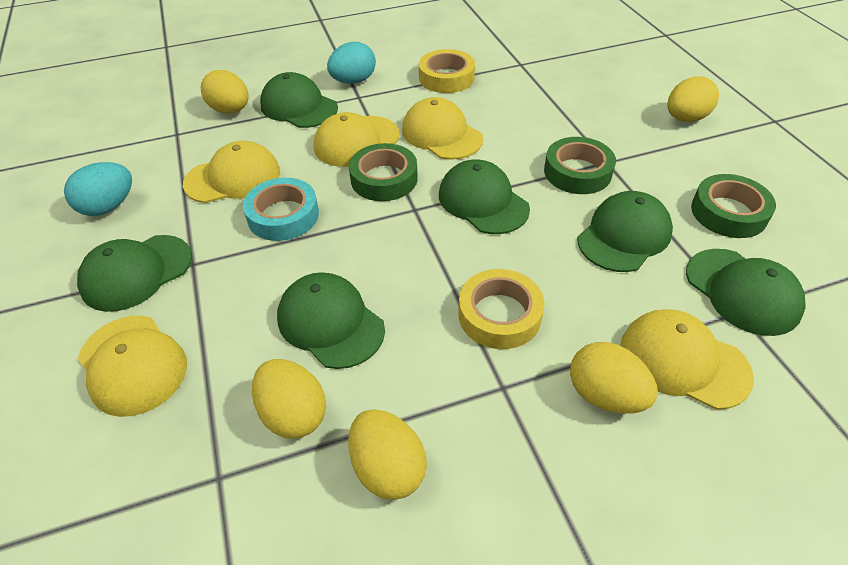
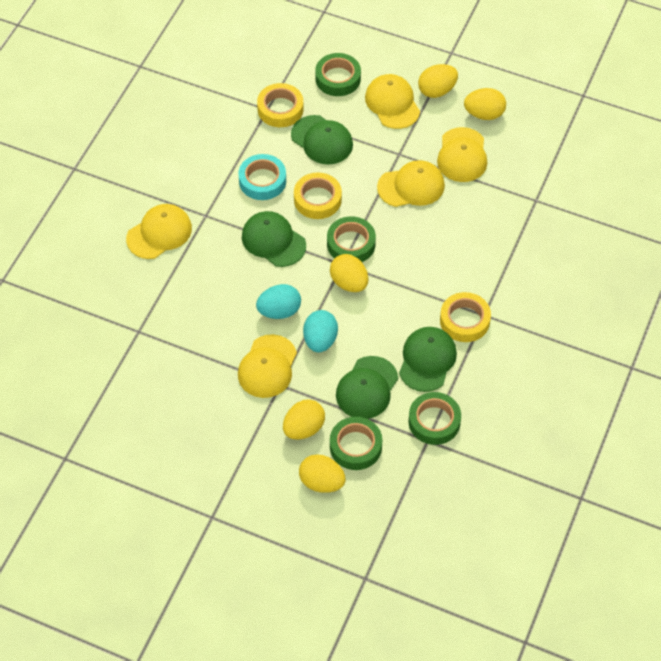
green cap: 6 -> 4
green tape: 3 -> 4
yellow tape: 2 -> 3

